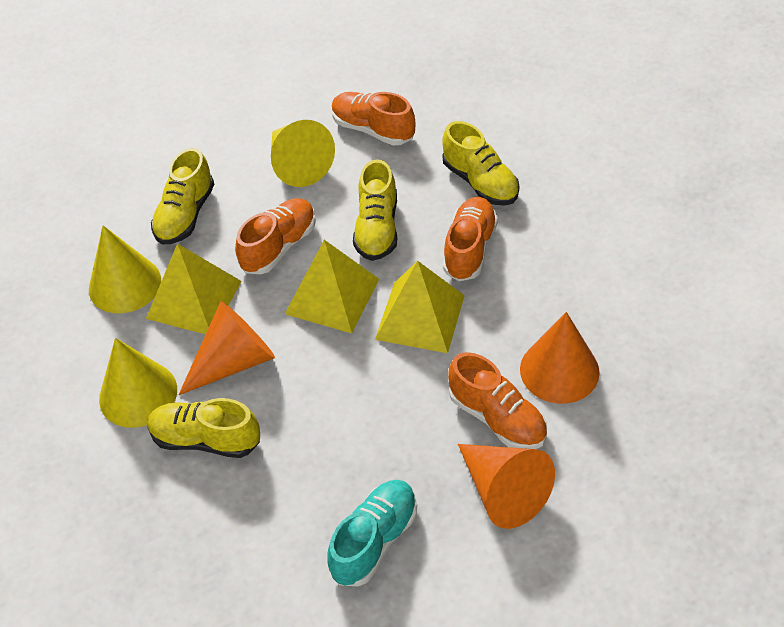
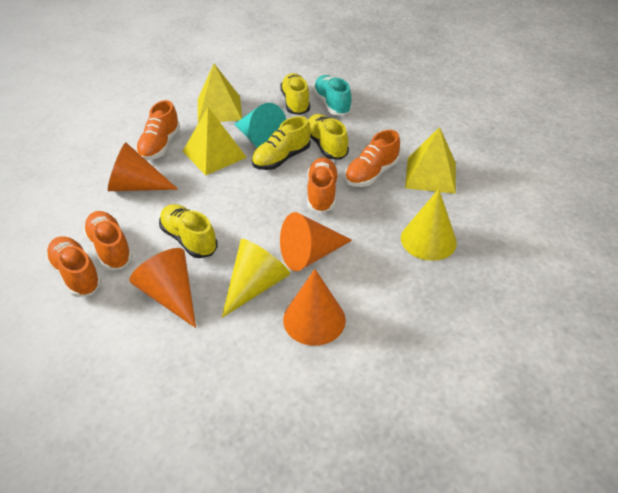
orange cone: 3 -> 4
orange shoe: 4 -> 5
turquoise cone: 0 -> 1
yellow cone: 3 -> 2

